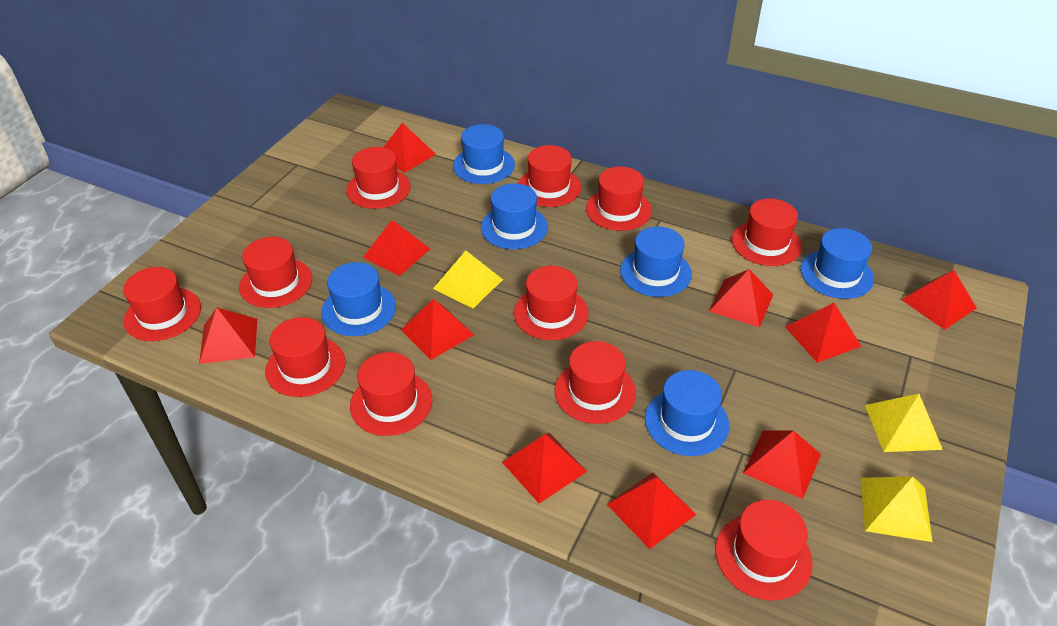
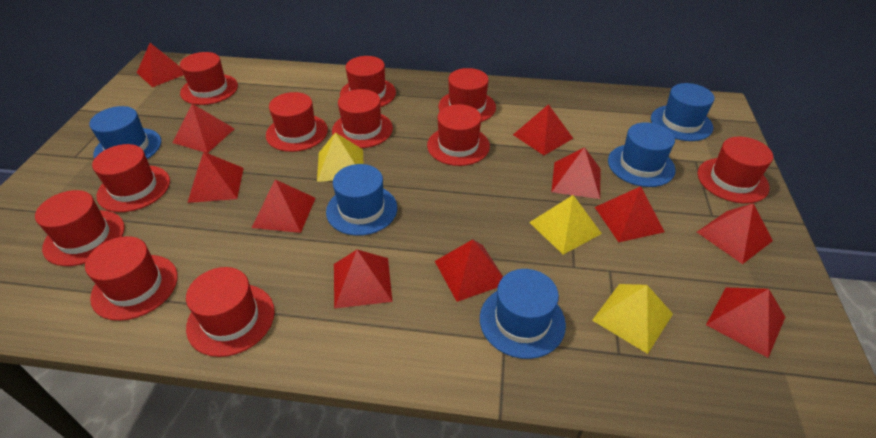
blue hat: 6 -> 5
red pyramid: 10 -> 11

